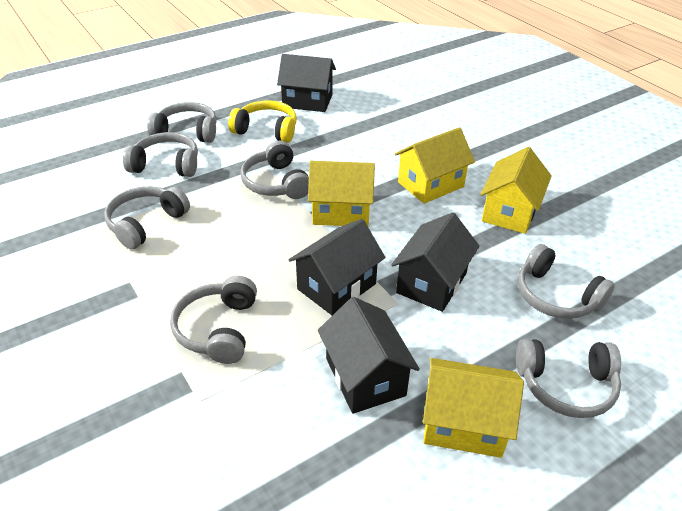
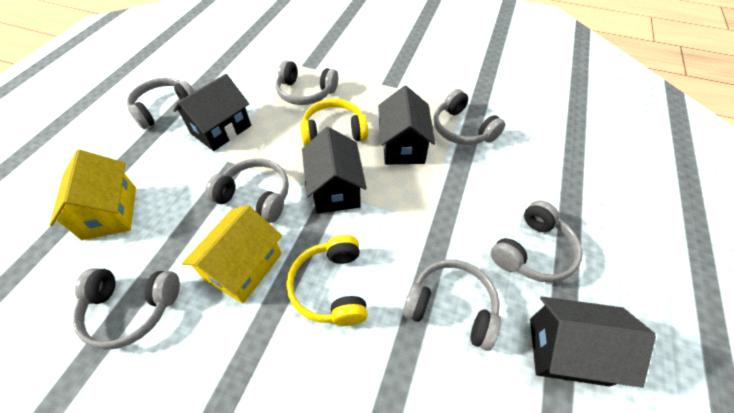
yellow headphones: 1 -> 2
yellow house: 4 -> 2

